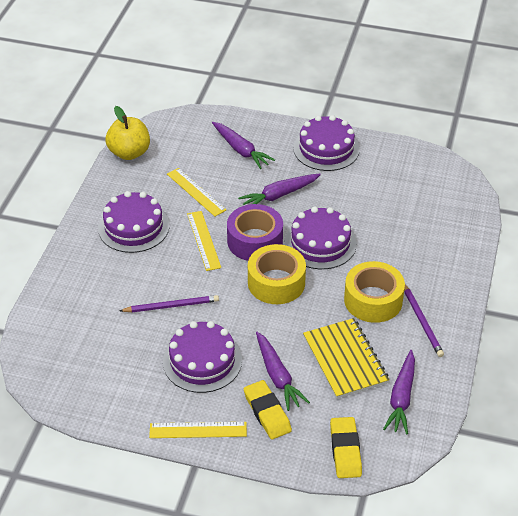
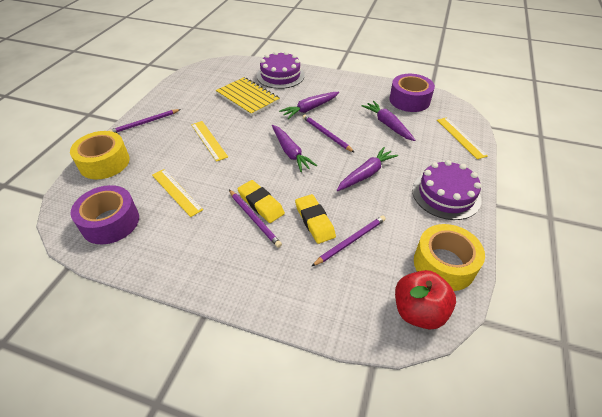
purple cake: 4 -> 2
purple pencil: 2 -> 4
purple tape: 1 -> 2
red apple: 0 -> 1
yellow apple: 1 -> 0

